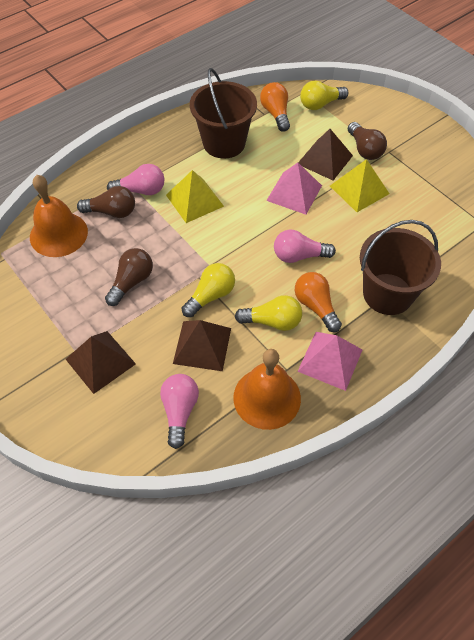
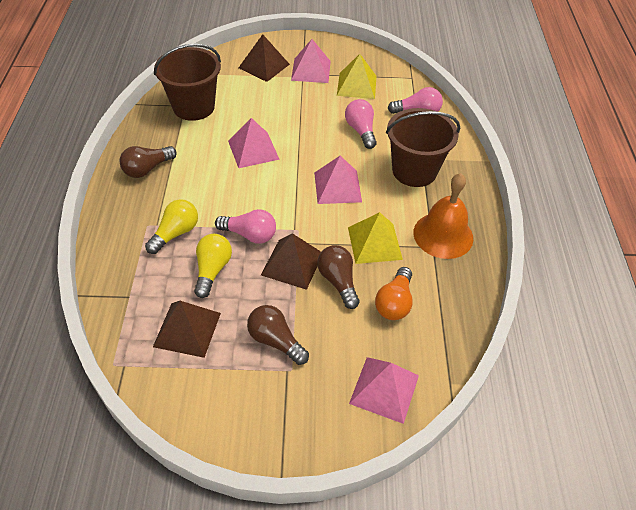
orange bell: 2 -> 1
orange light bulb: 2 -> 1
pink pyramid: 2 -> 4
yellow light bulb: 3 -> 2

